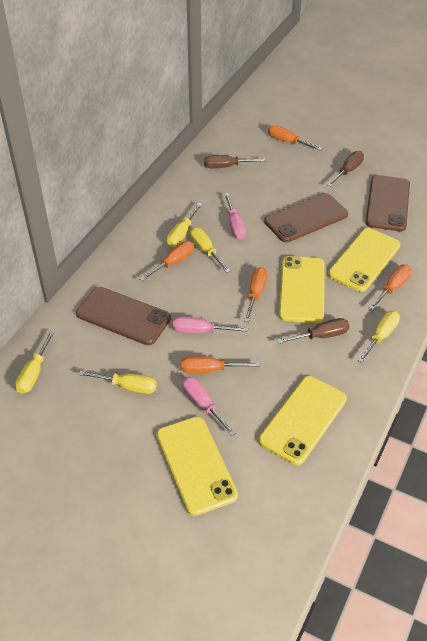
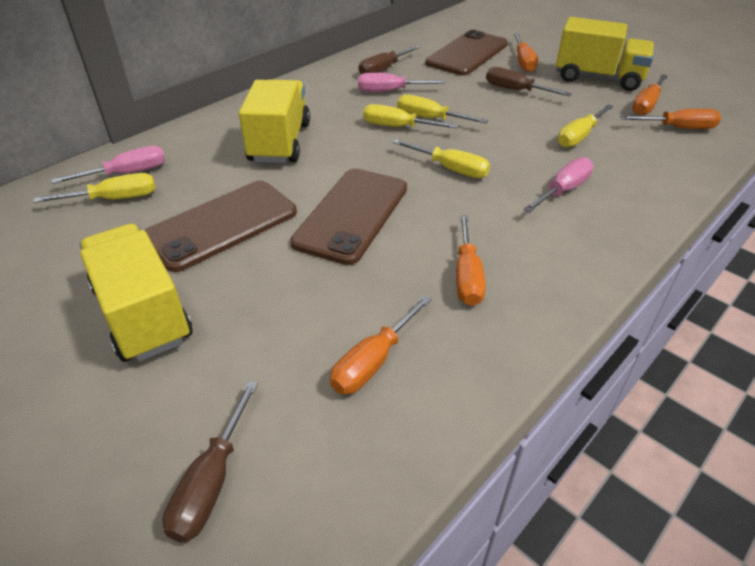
yellow phone: 4 -> 0
yellow truck: 0 -> 3

